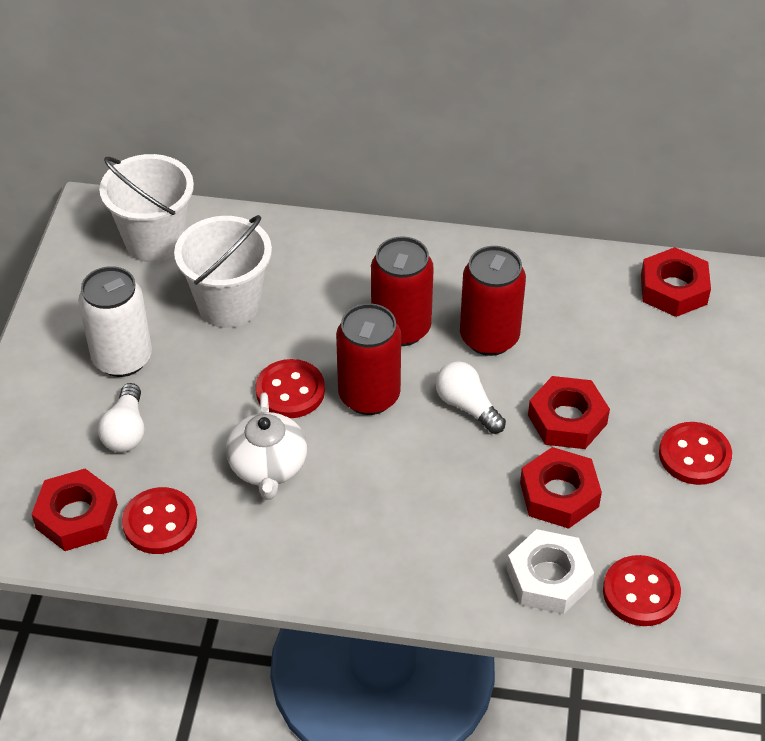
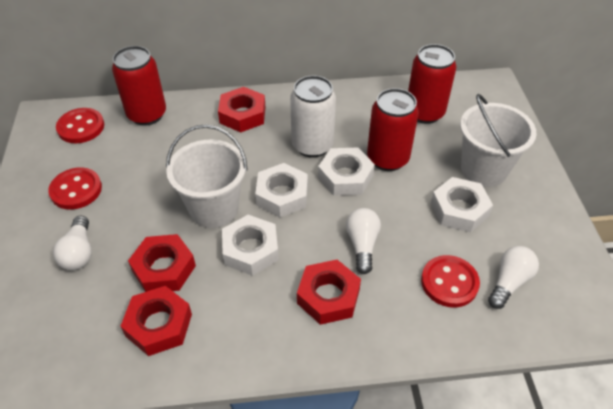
red button: 4 -> 3
white light bulb: 2 -> 3
white nut: 1 -> 4
white teapot: 1 -> 0

